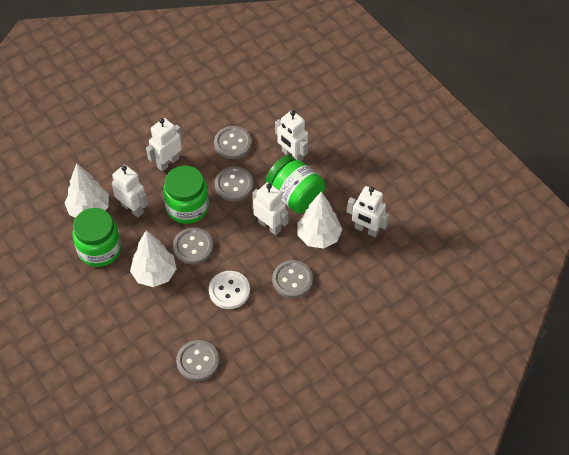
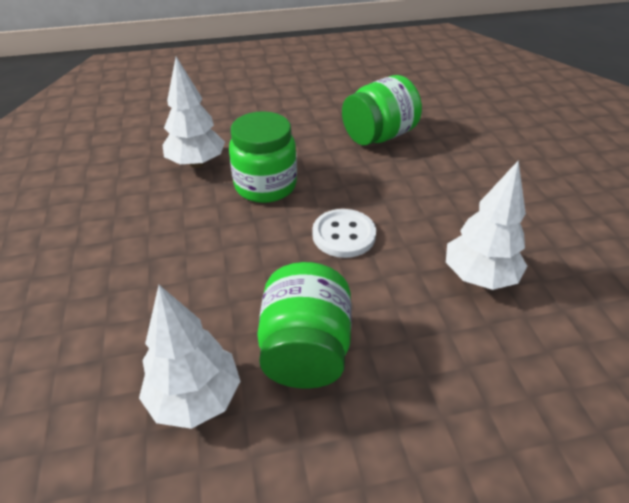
grey button: 5 -> 0
white robot: 5 -> 0

